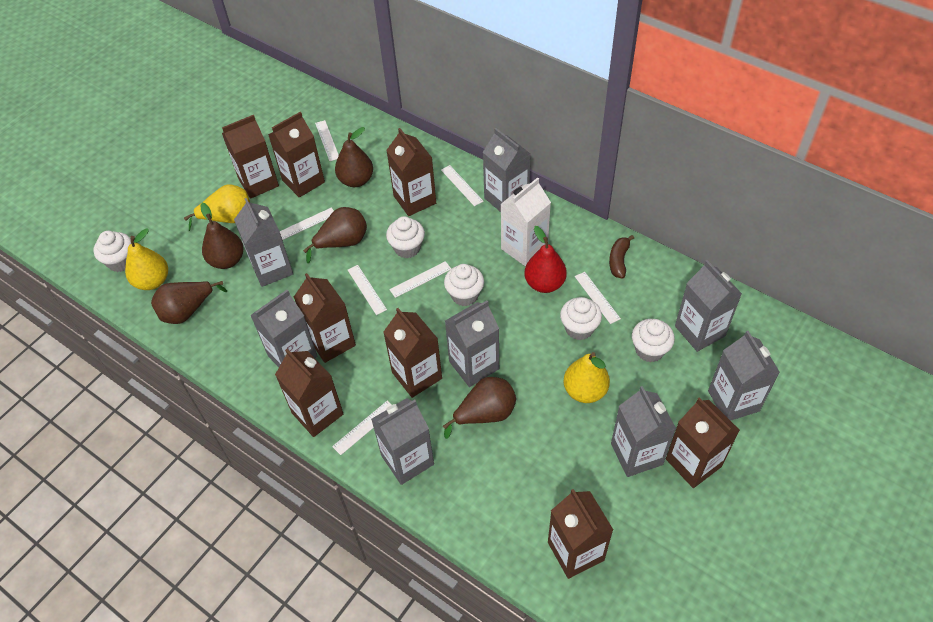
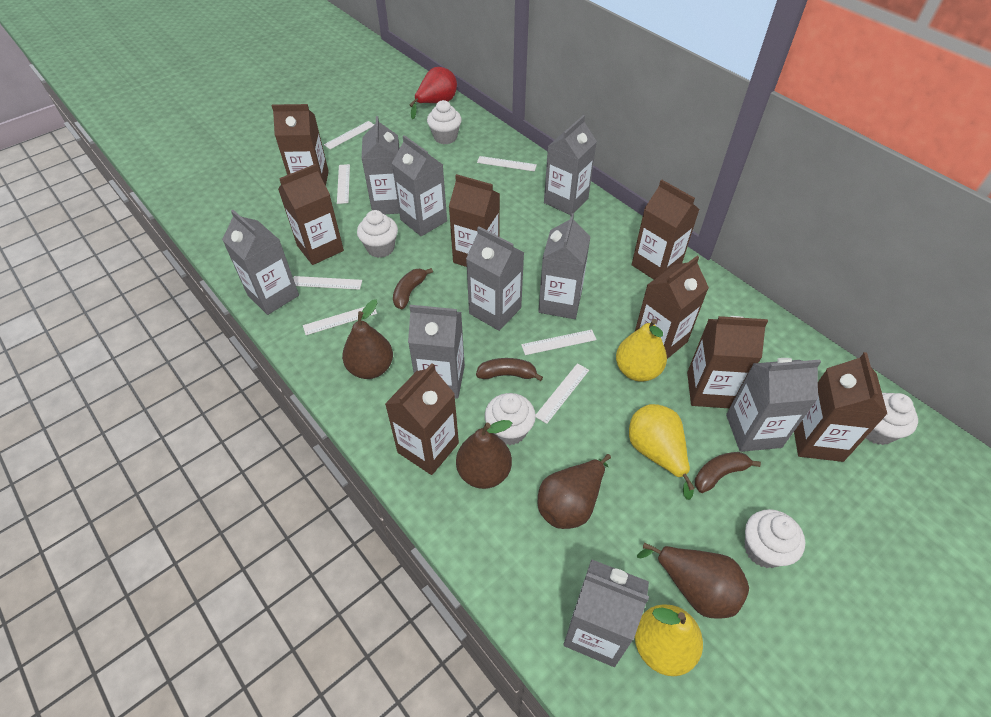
brown banana: 1 -> 3
brown pear: 5 -> 4
grey carton: 8 -> 9
white carton: 1 -> 0

